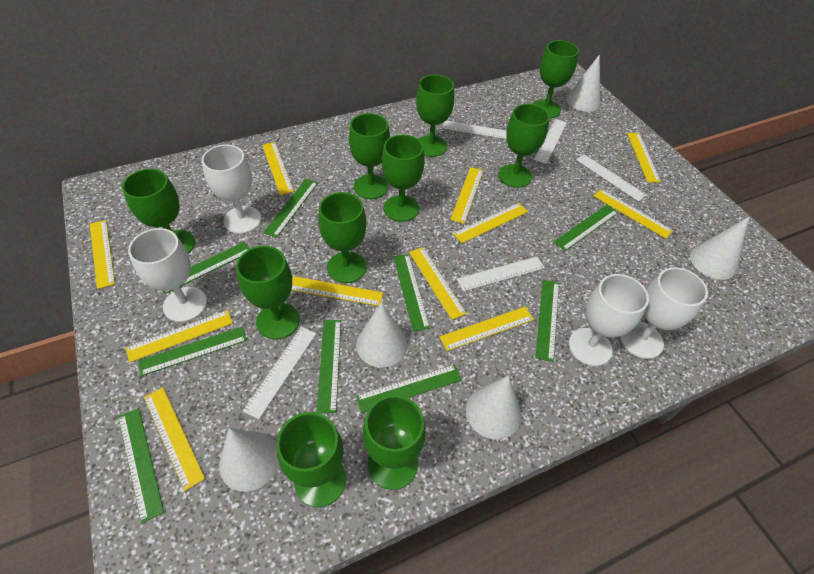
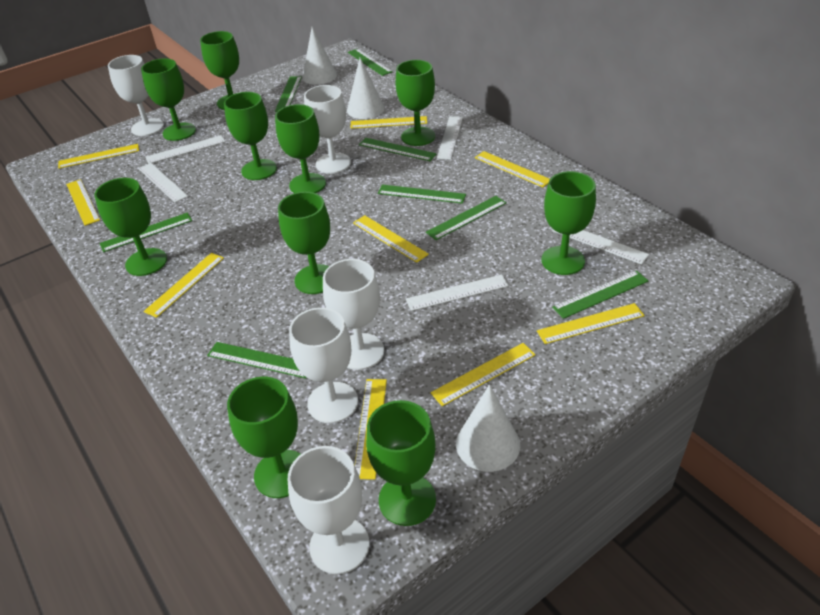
green ruler: 9 -> 8
white cone: 5 -> 3
white goblet: 4 -> 5
yellow ruler: 11 -> 9

